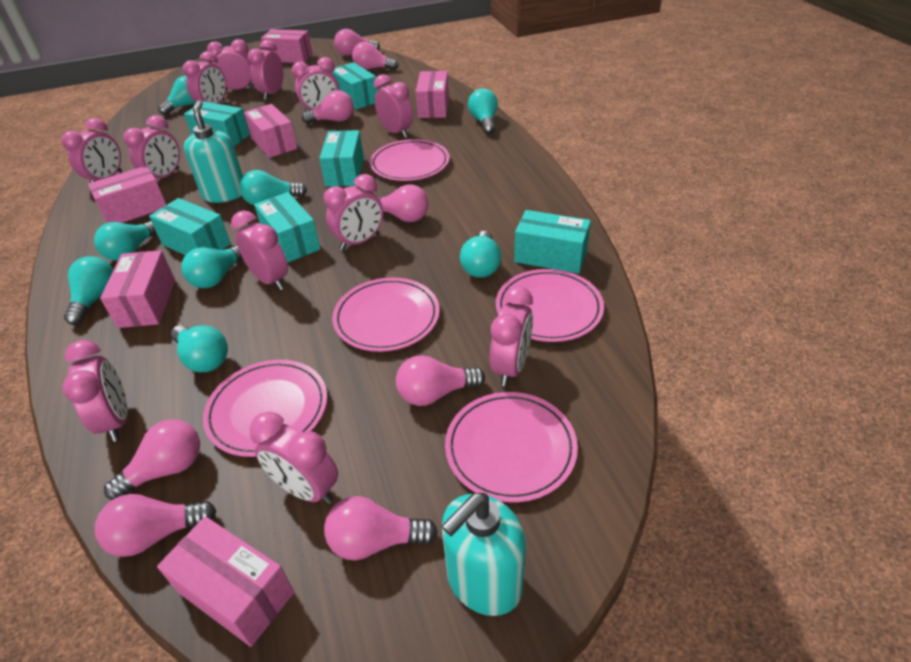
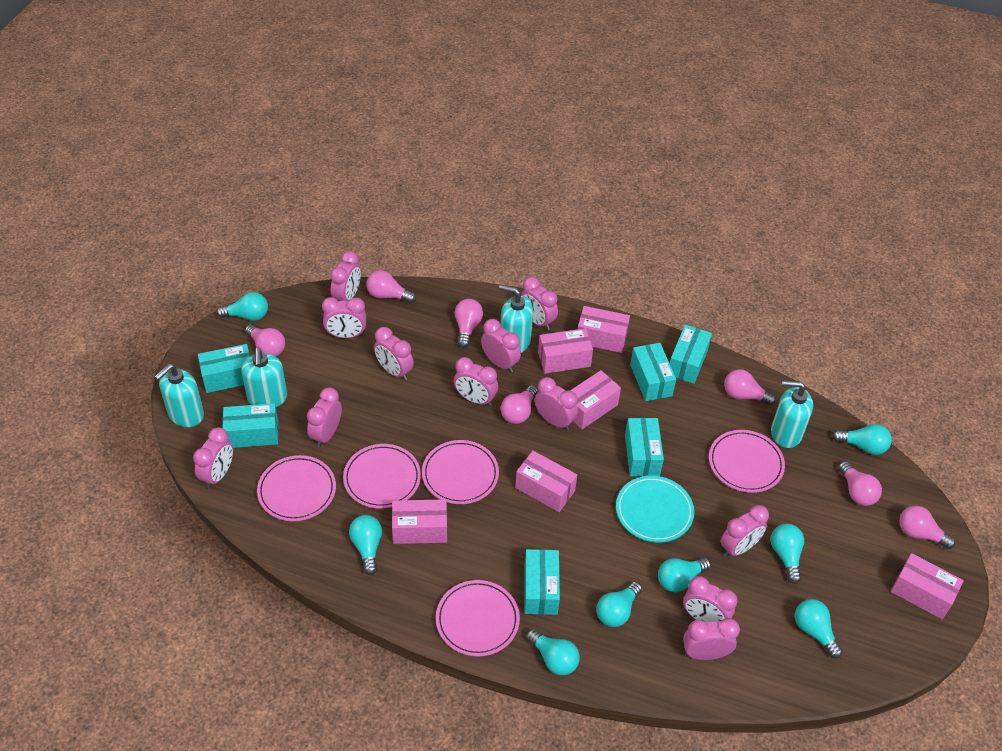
pink light bulb: 8 -> 7
turquoise plate: 0 -> 1
turquoise soap dispenser: 2 -> 4

